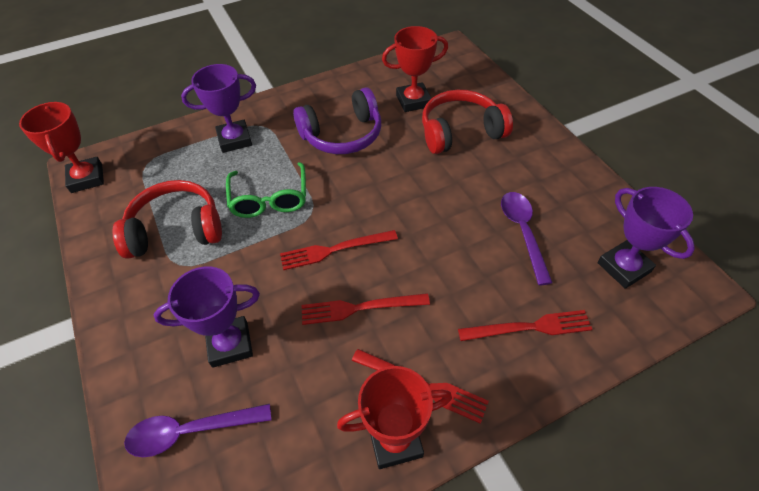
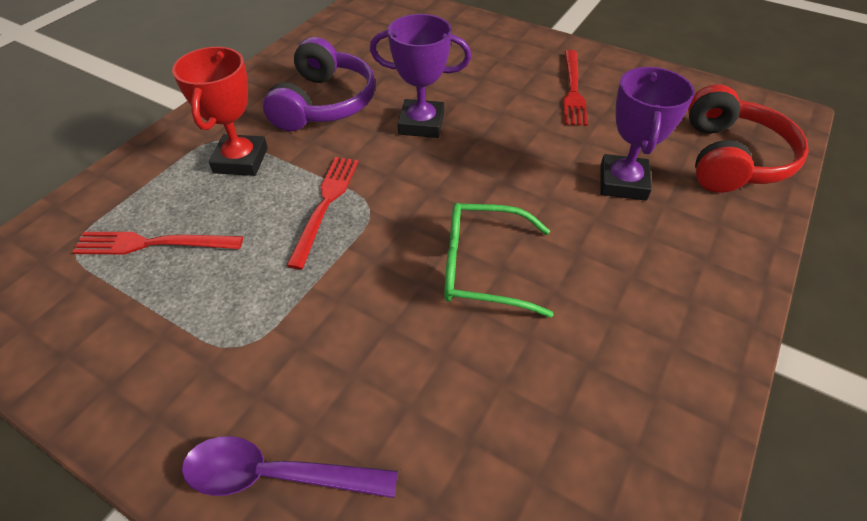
purple spoon: 2 -> 1
purple trophy: 3 -> 2
red fork: 4 -> 3
red headphones: 2 -> 1
red trophy: 3 -> 1

